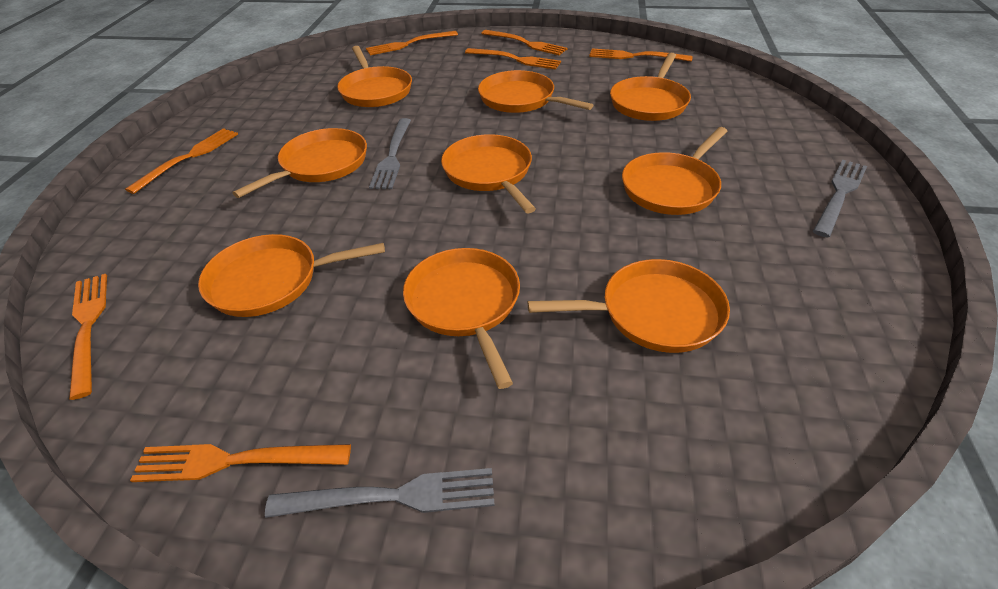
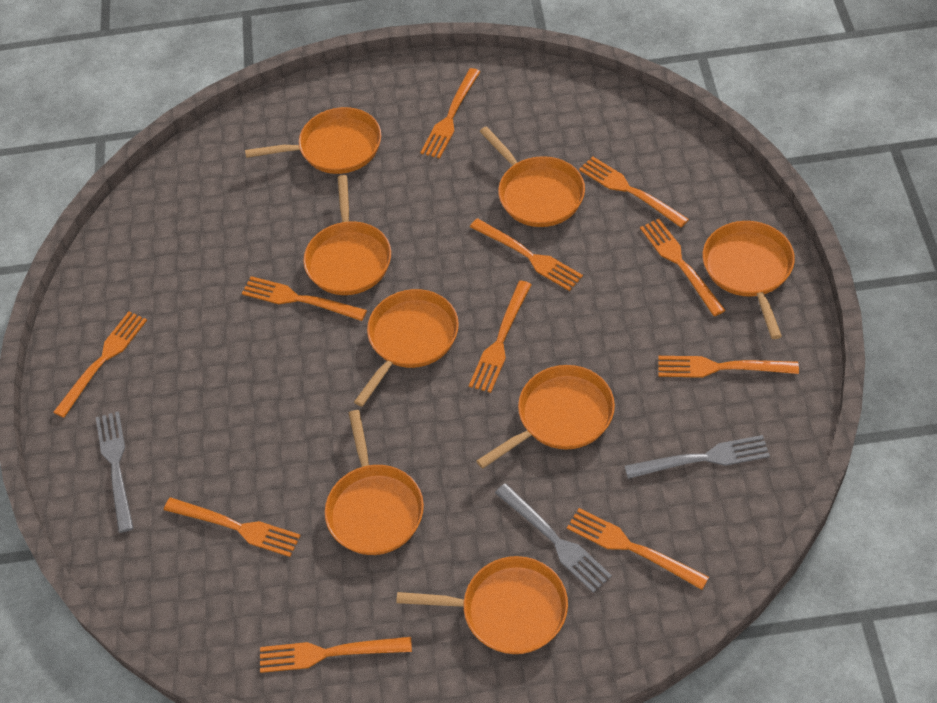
orange fork: 7 -> 11
orange pan: 9 -> 8

